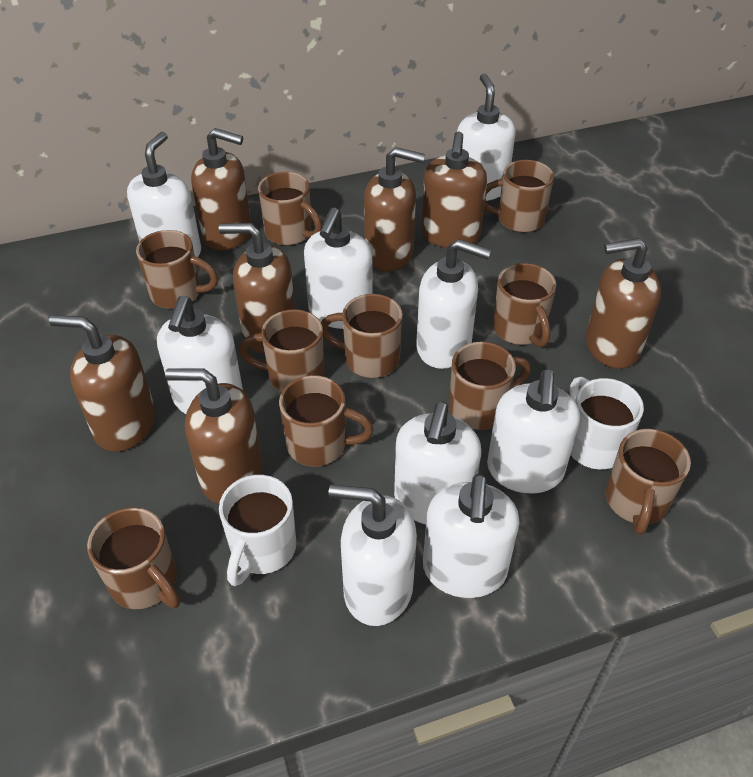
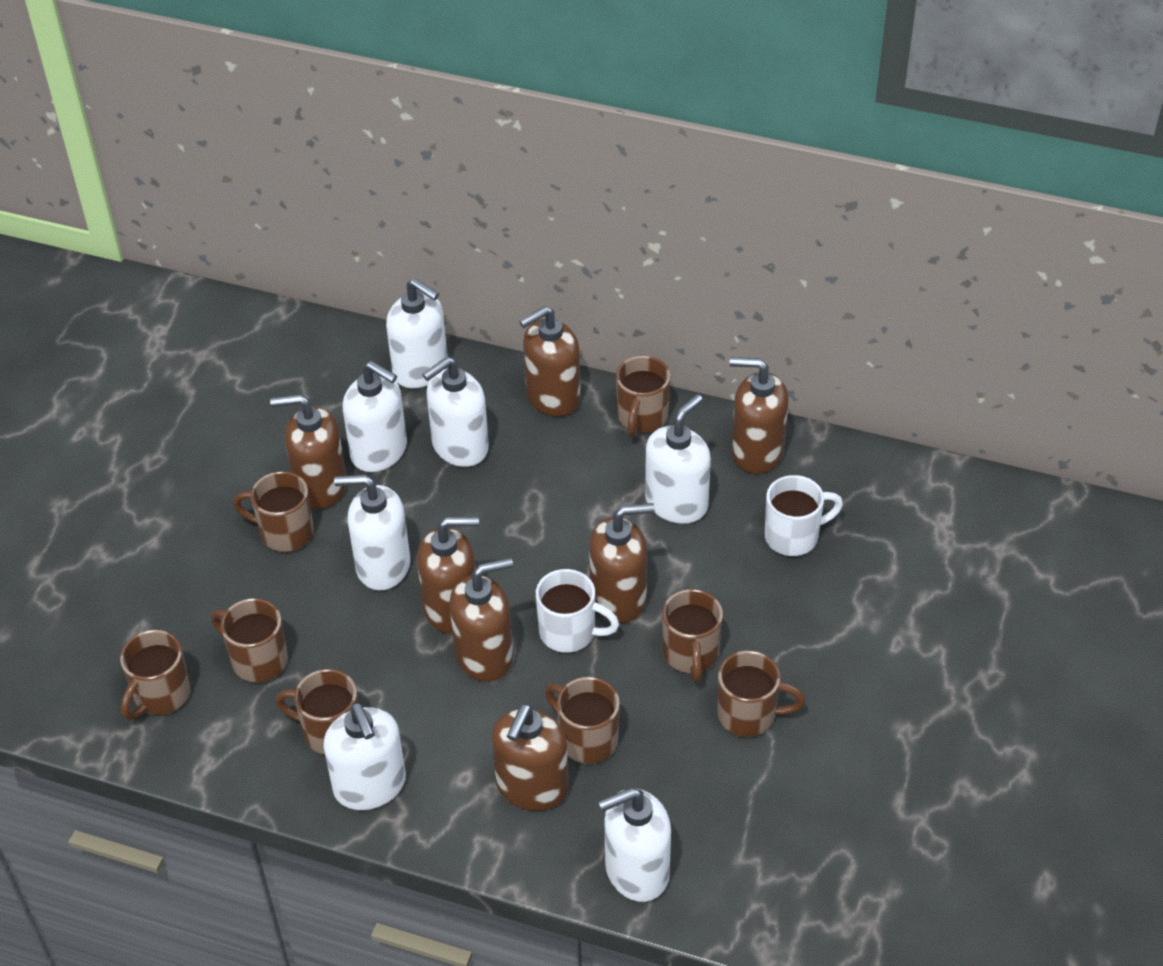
brown mug: 10 -> 8
white soap dispenser: 9 -> 7

